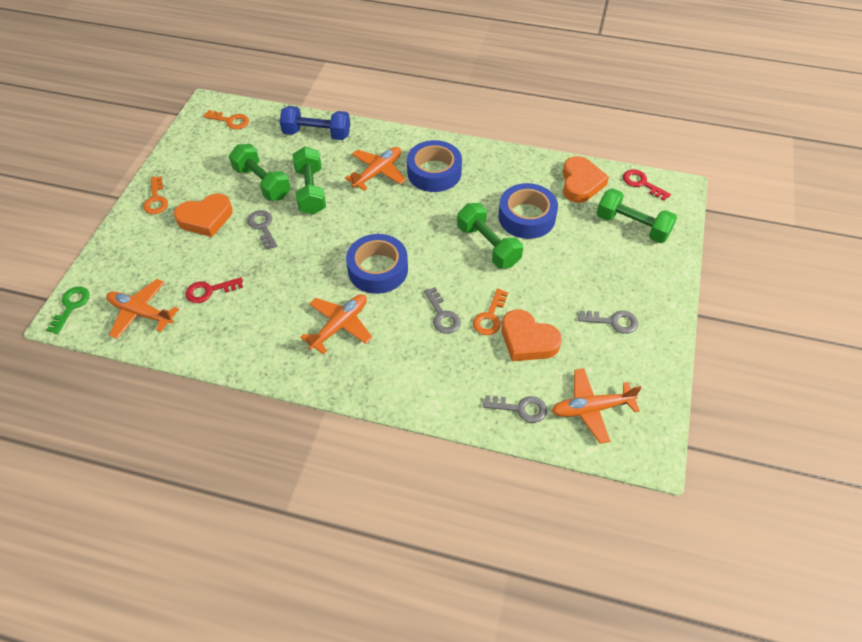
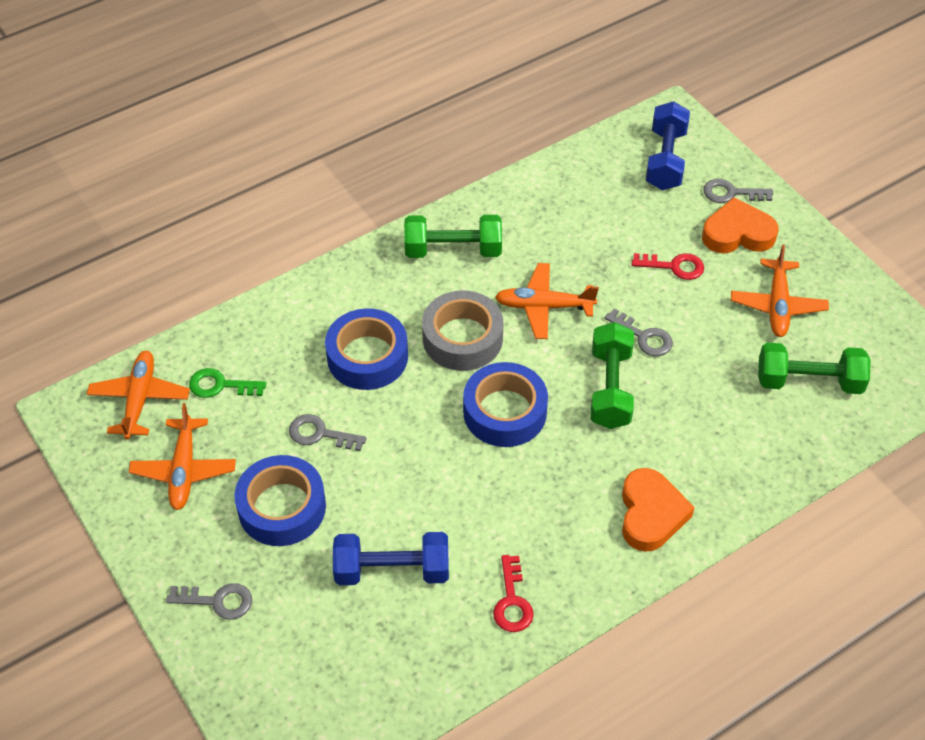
blue dumbbell: 1 -> 2
green dumbbell: 4 -> 3
grey tape: 0 -> 1
orange heart: 3 -> 2
orange key: 3 -> 0

